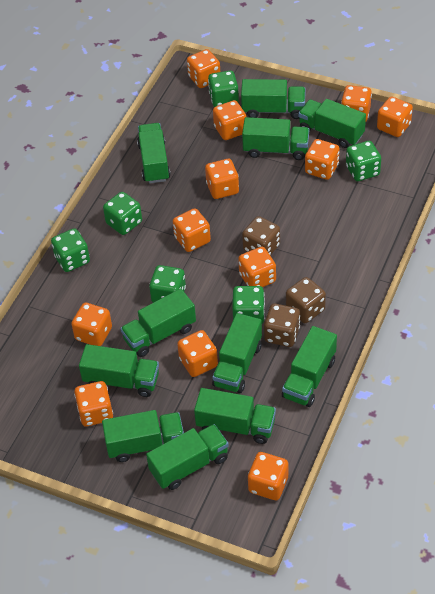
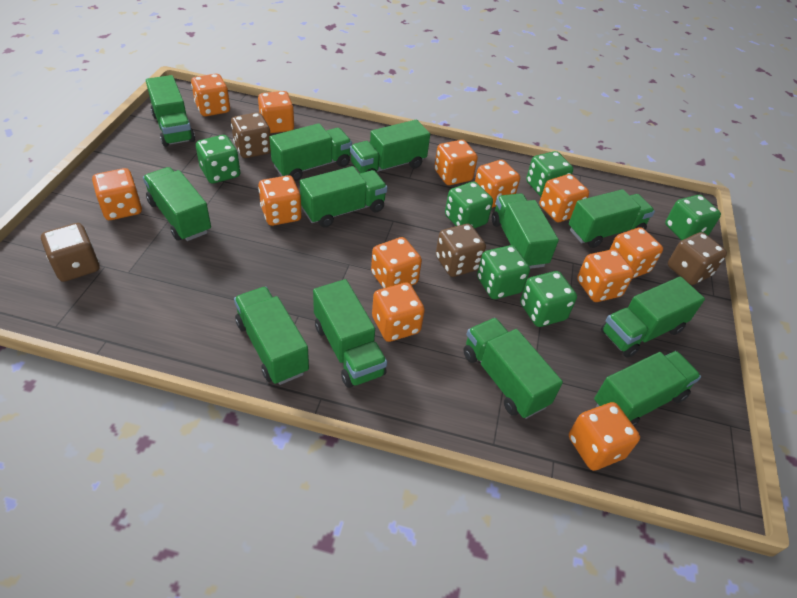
brown dice: 3 -> 4
green truck: 11 -> 12

